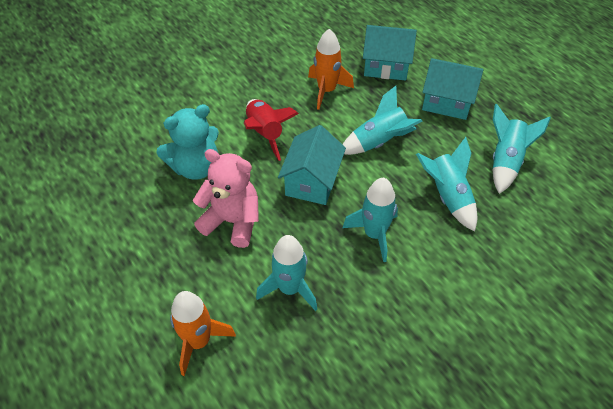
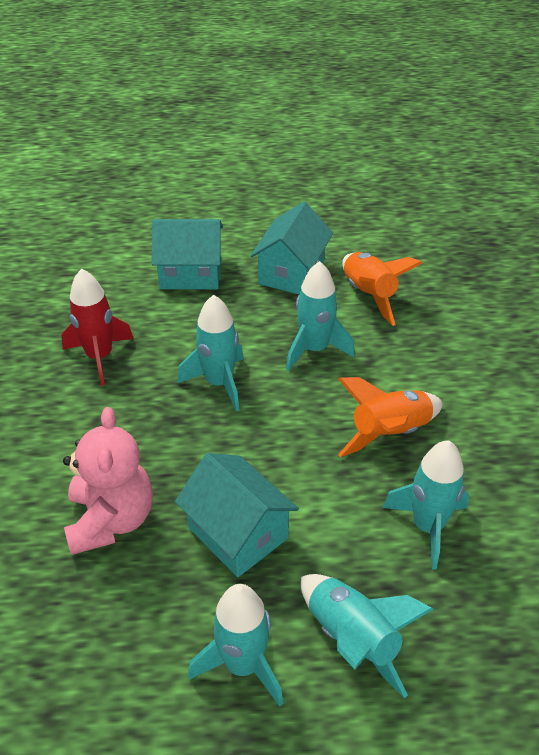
turquoise teddy bear: 1 -> 0

